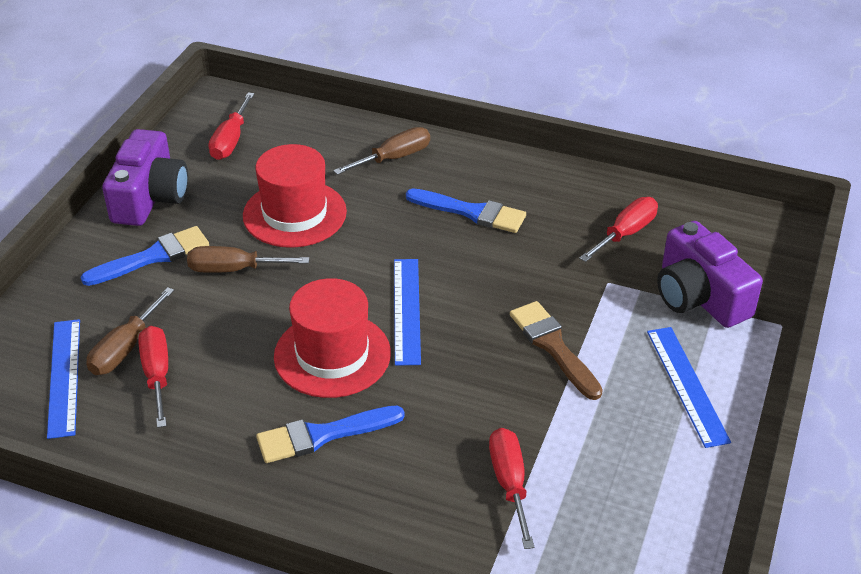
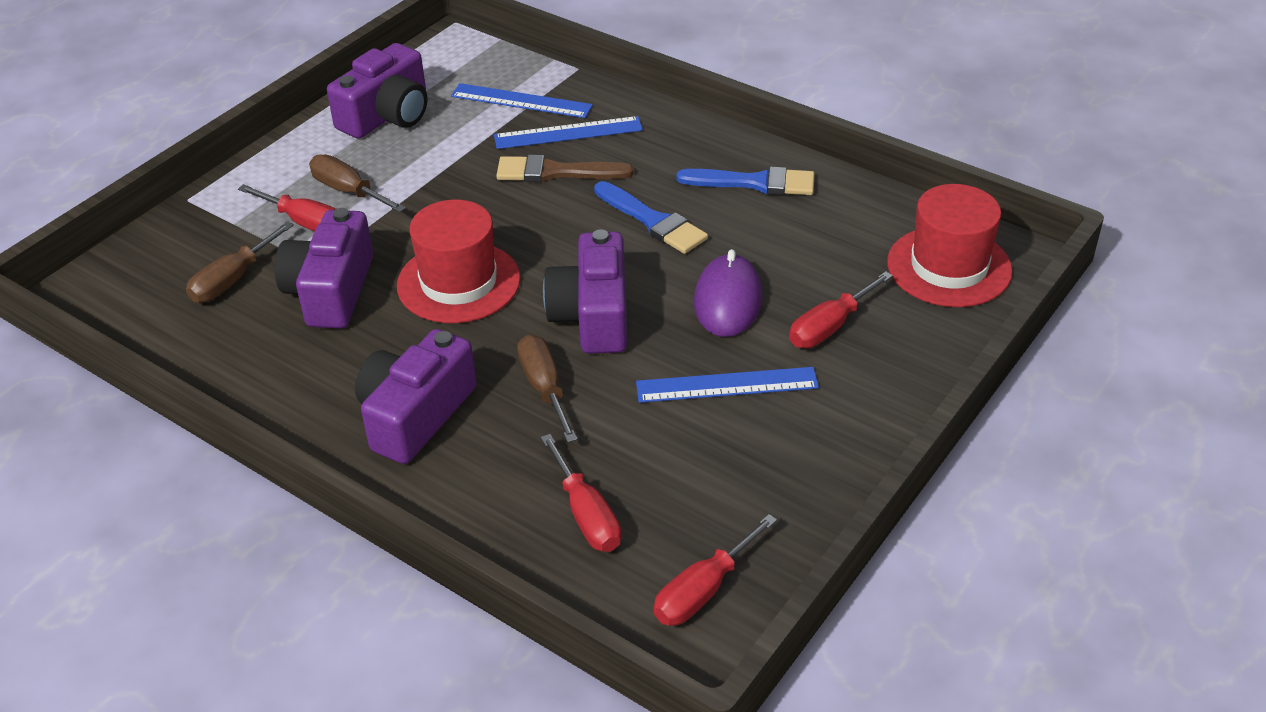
blue brush: 3 -> 2
purple camera: 2 -> 4
purple mouse: 0 -> 1

